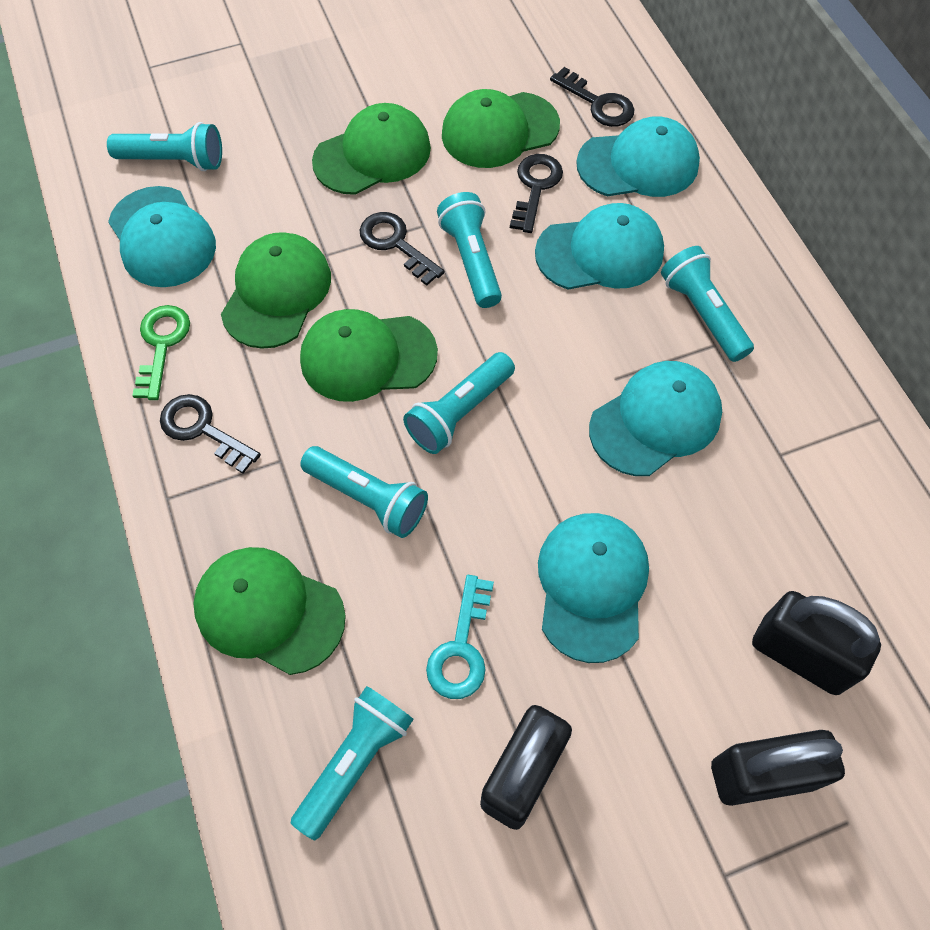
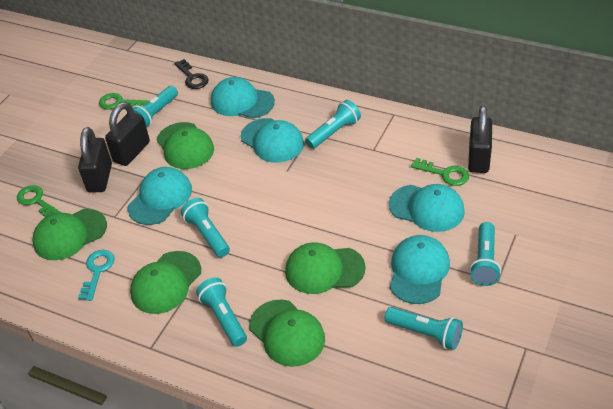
black key: 4 -> 1
green key: 1 -> 3

